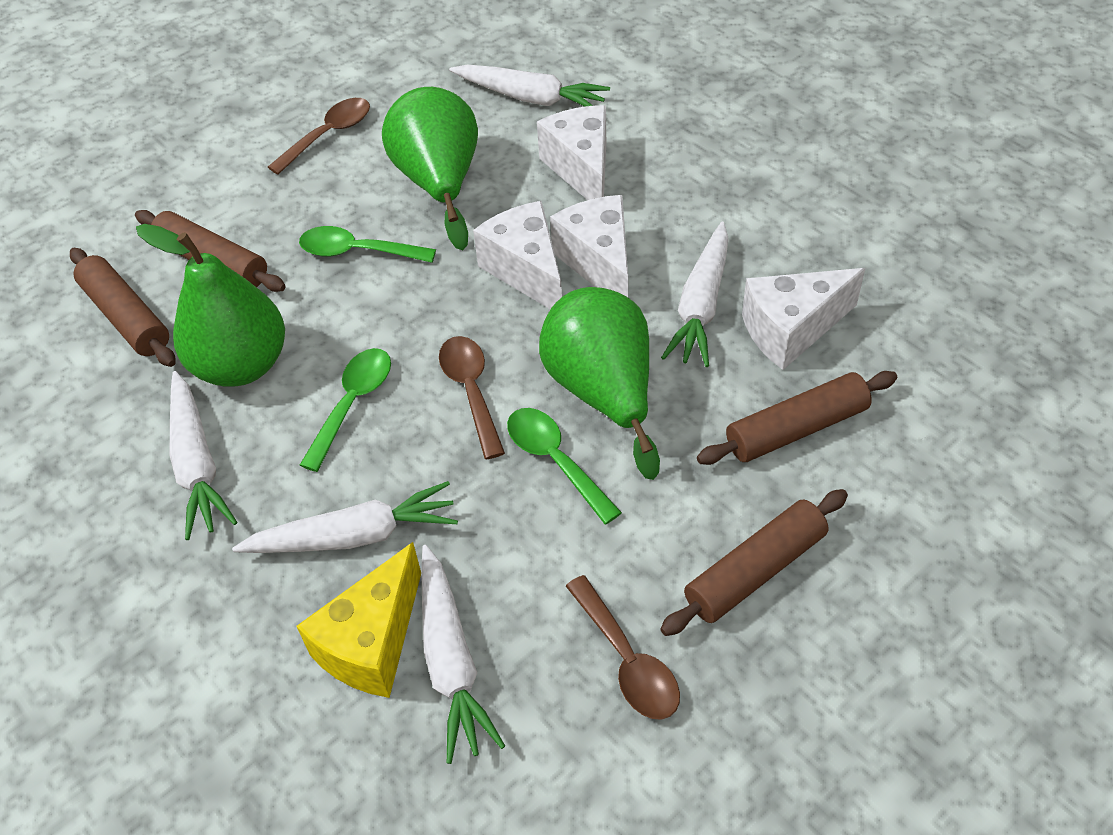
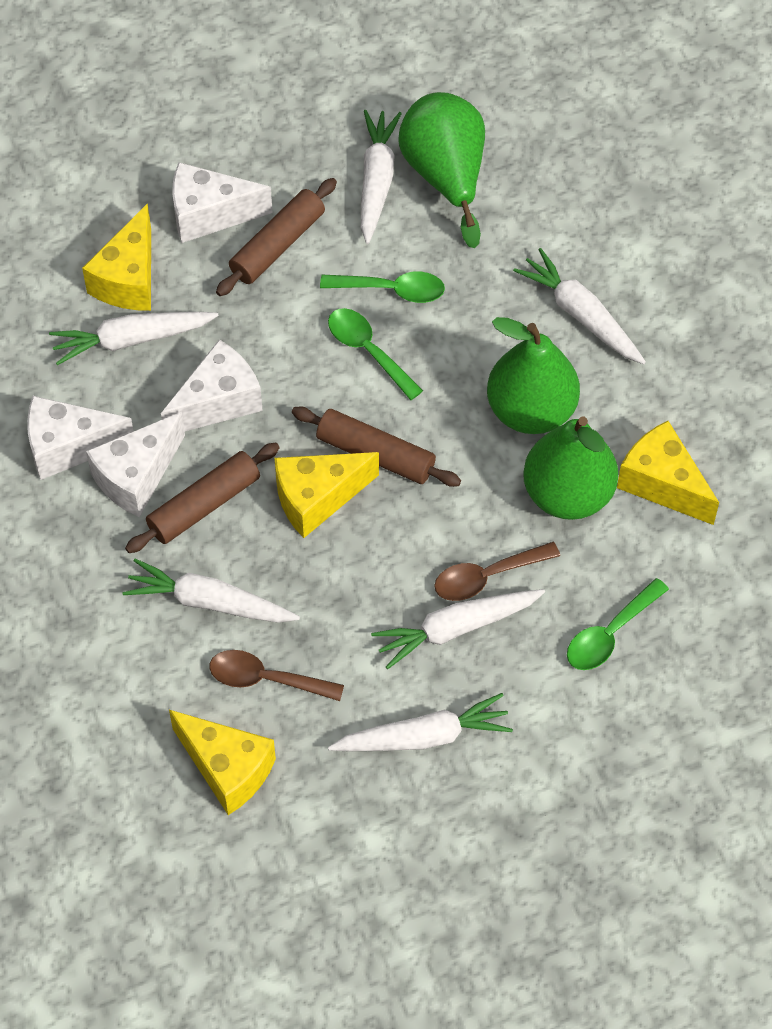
brown rolling pin: 4 -> 3
brown spoon: 3 -> 2
white carrot: 5 -> 6
yellow cheese: 1 -> 4

